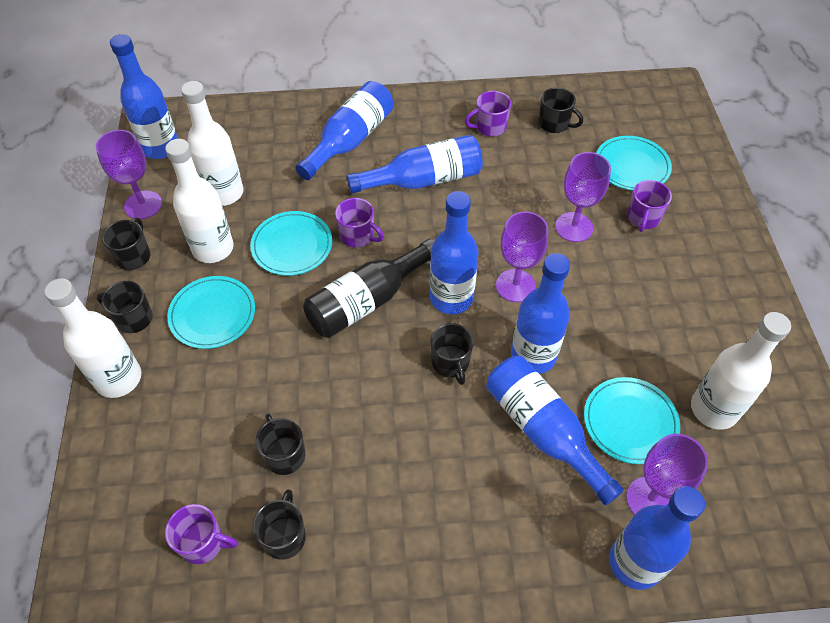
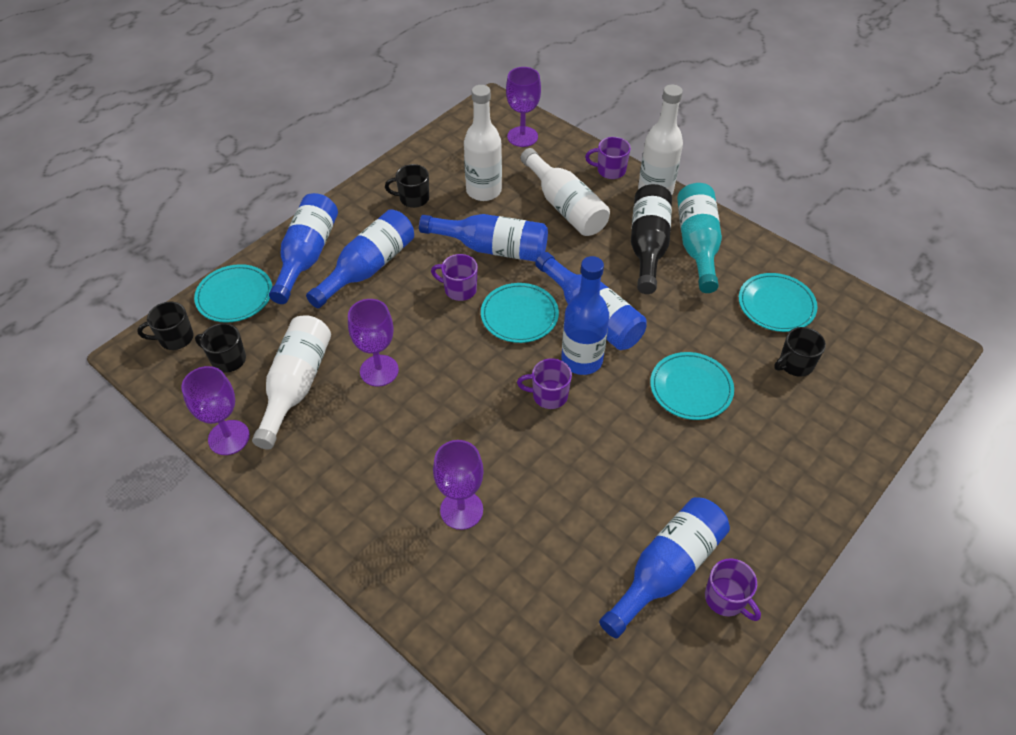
black mug: 6 -> 4
blue bottle: 7 -> 6
turquoise bottle: 0 -> 1

